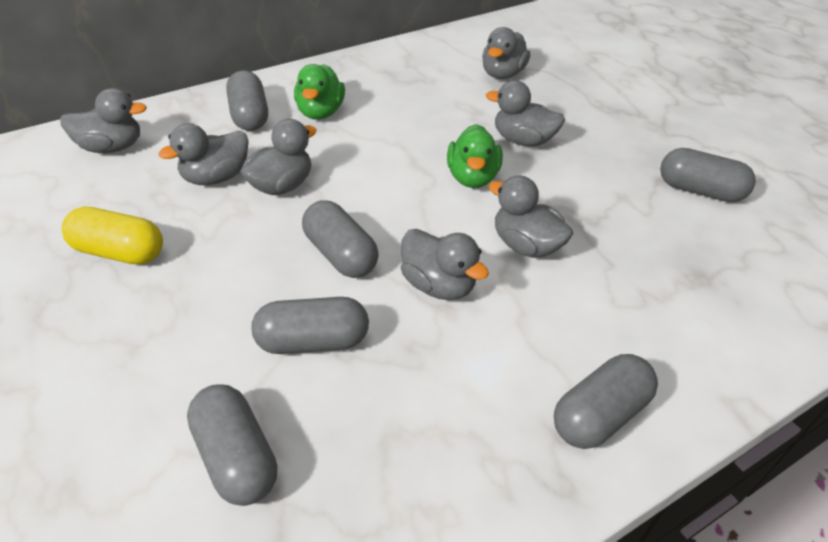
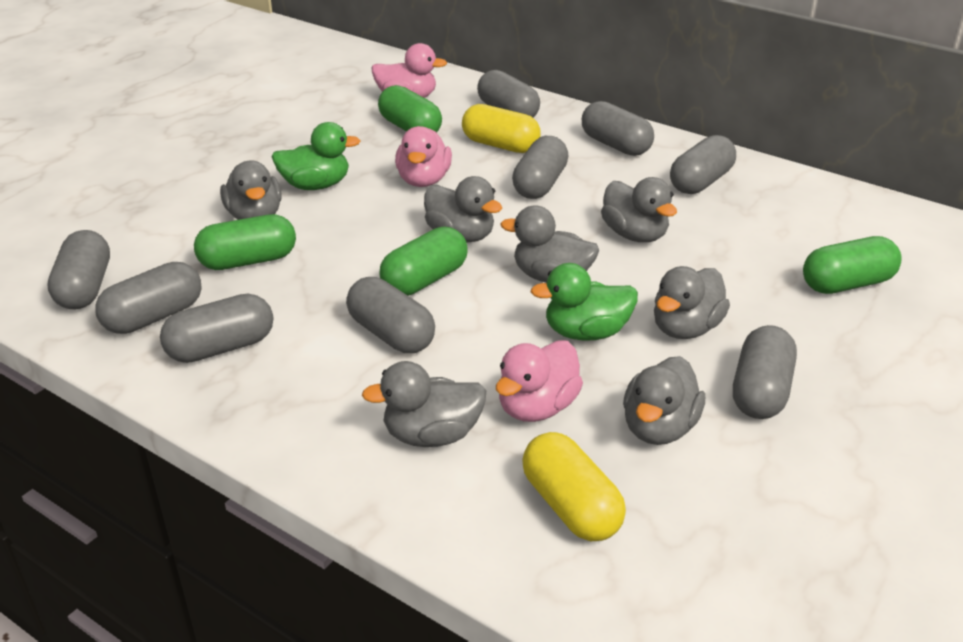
green capsule: 0 -> 4
grey capsule: 6 -> 9
pink duck: 0 -> 3
yellow capsule: 1 -> 2

